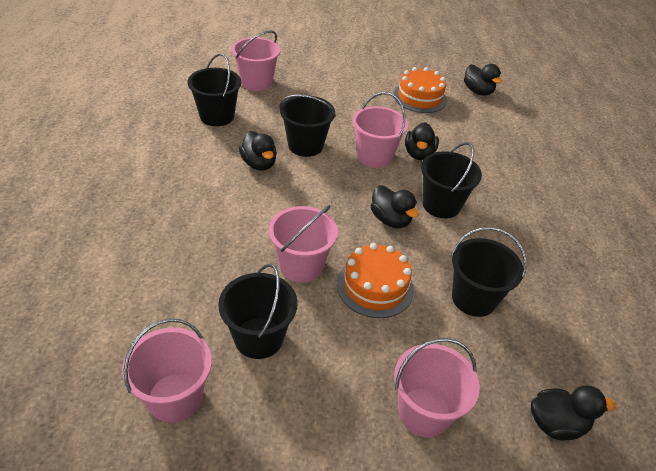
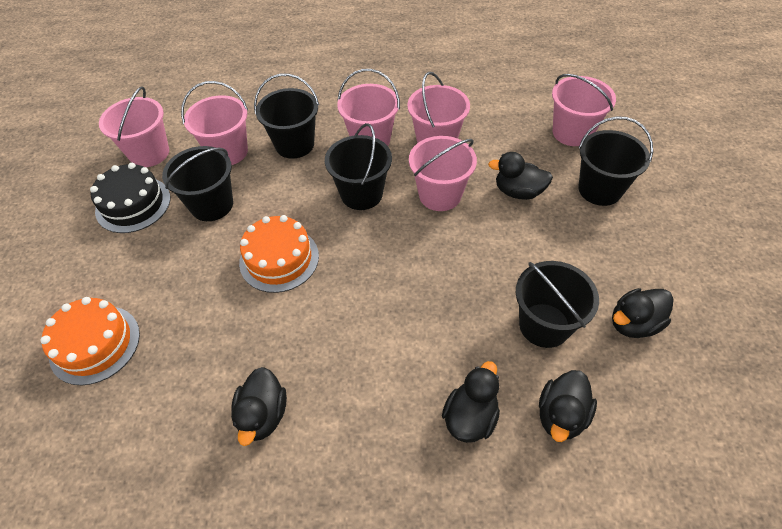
black cake: 0 -> 1
pink bucket: 5 -> 6

